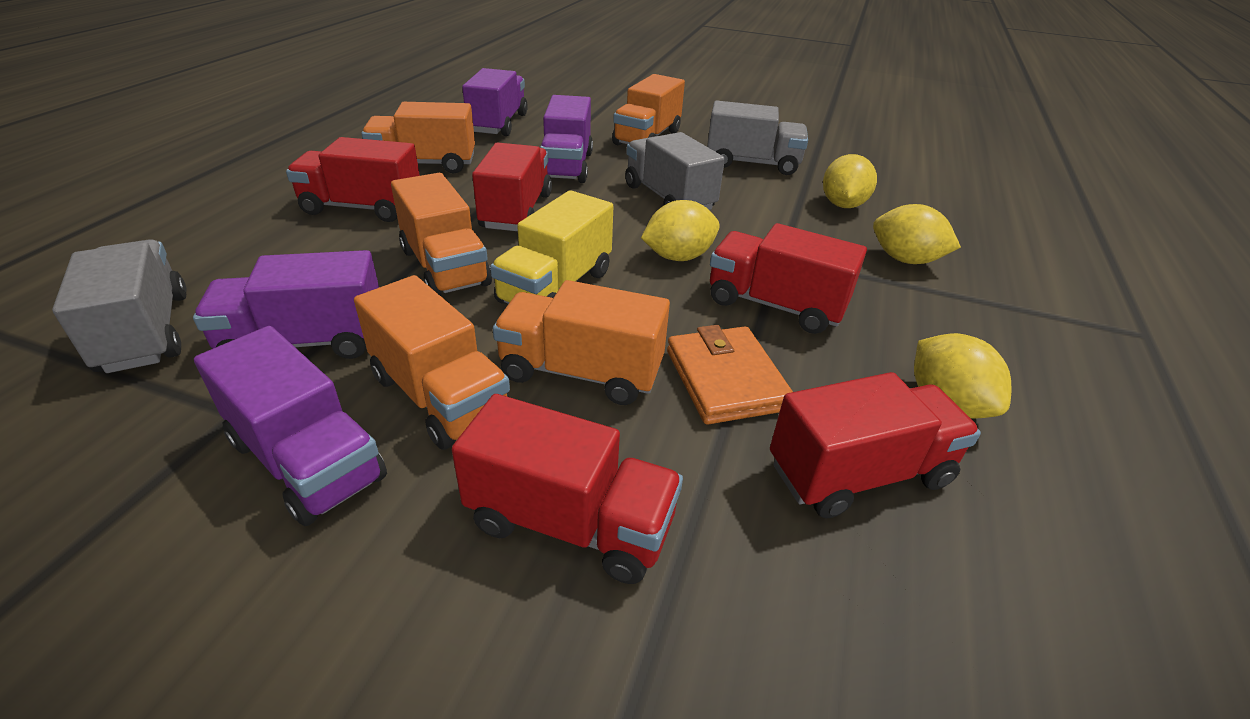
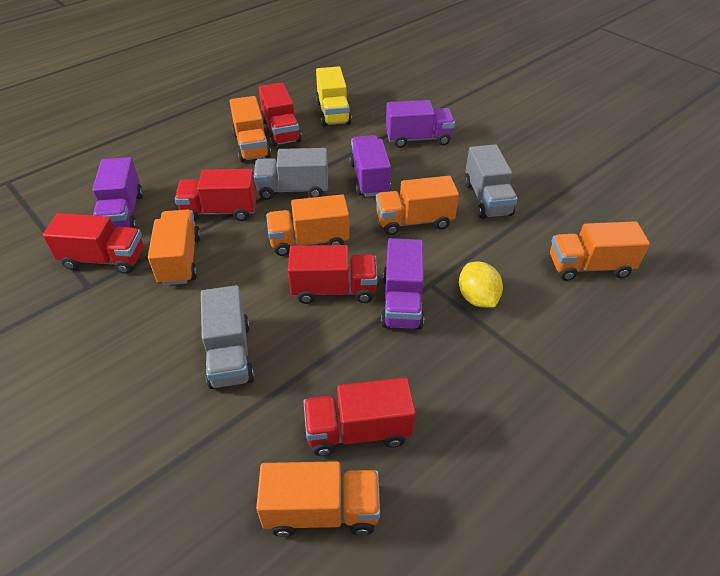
orange truck: 5 -> 6
orange wallet: 1 -> 0
yellow lemon: 4 -> 1

